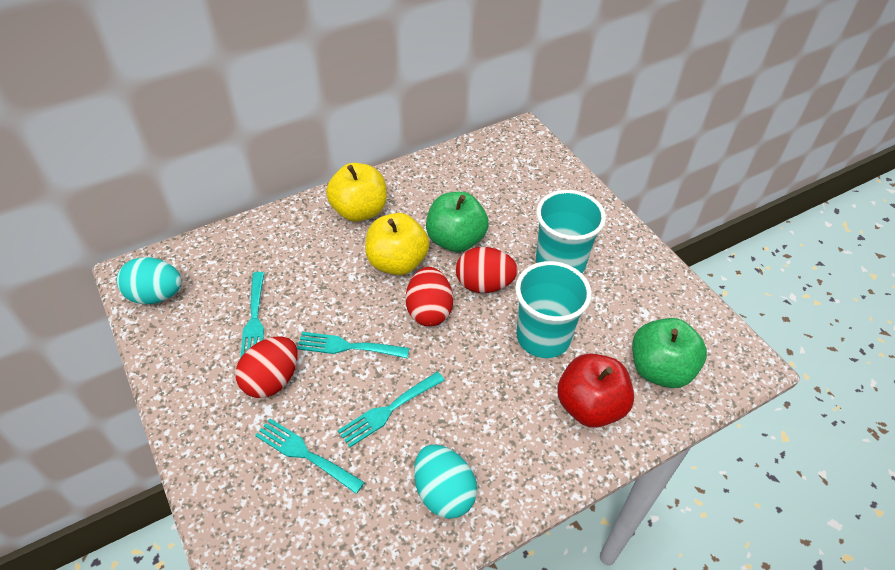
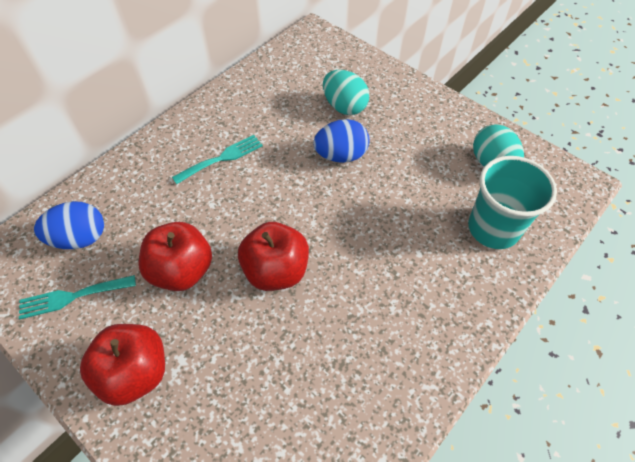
blue egg: 0 -> 2
green apple: 2 -> 0
red apple: 1 -> 3
red egg: 3 -> 0
turquoise cup: 2 -> 1
turquoise fork: 4 -> 2
yellow apple: 2 -> 0

